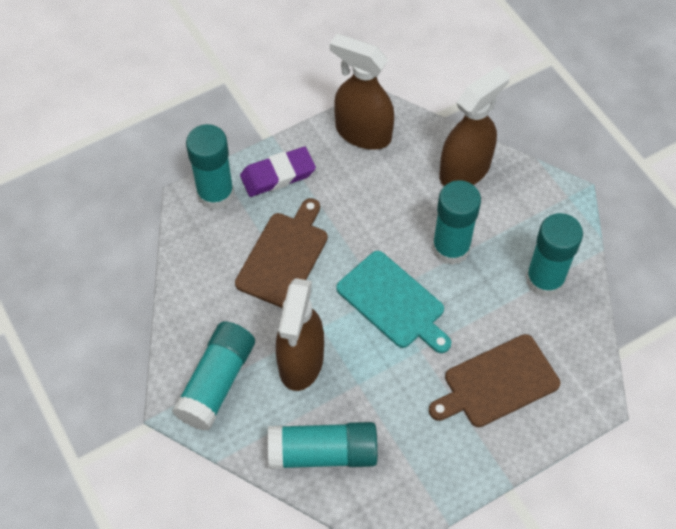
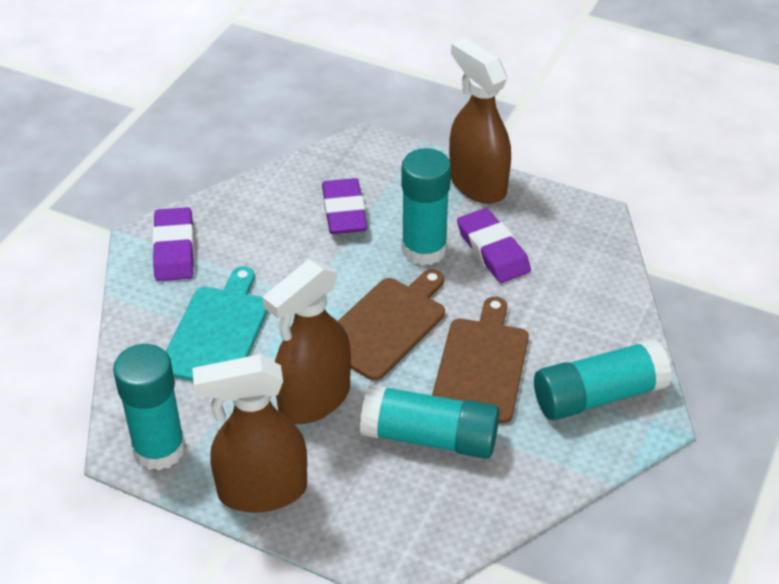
purple eraser: 1 -> 3
turquoise glue stick: 5 -> 4

